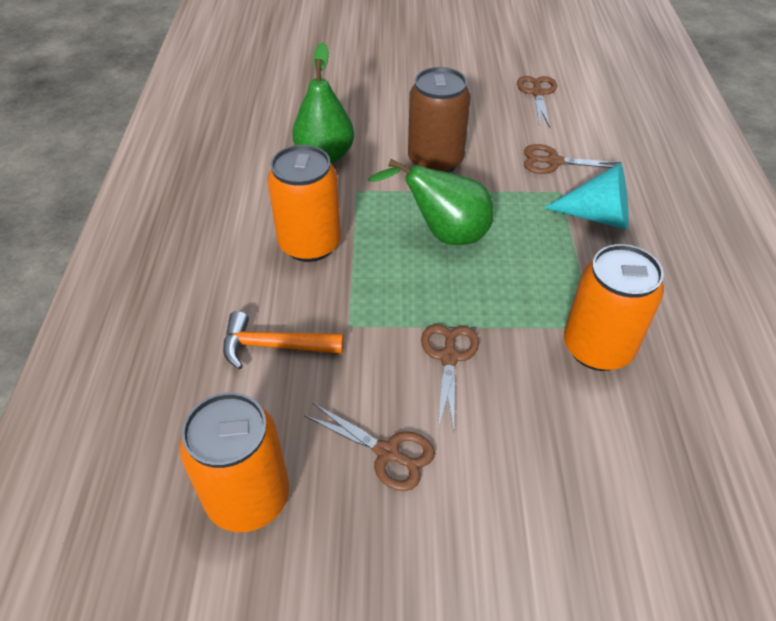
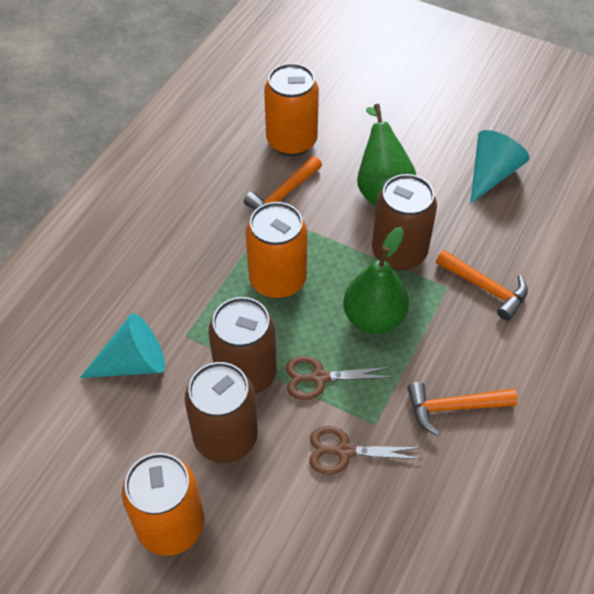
brown can: 1 -> 3
brown scissors: 4 -> 2
orange hammer: 1 -> 3
turquoise cone: 1 -> 2

